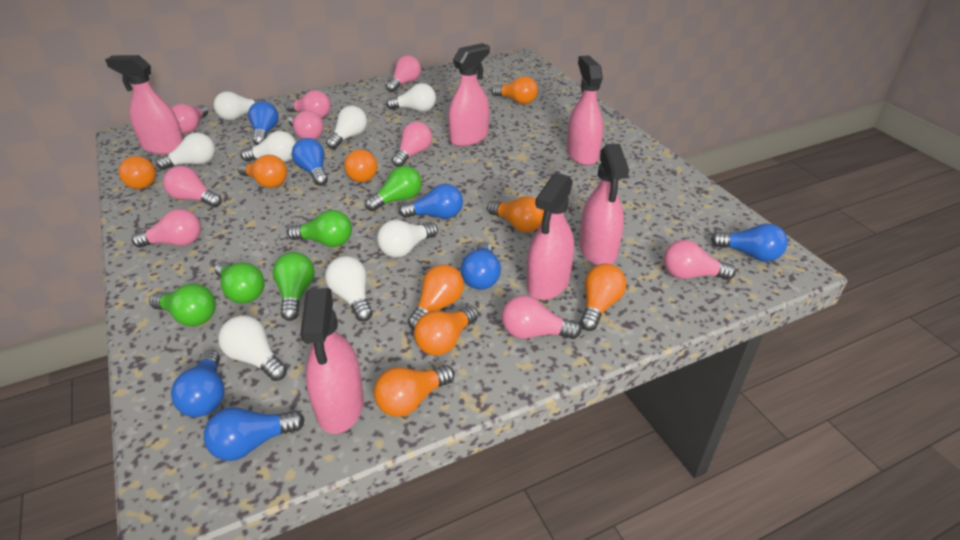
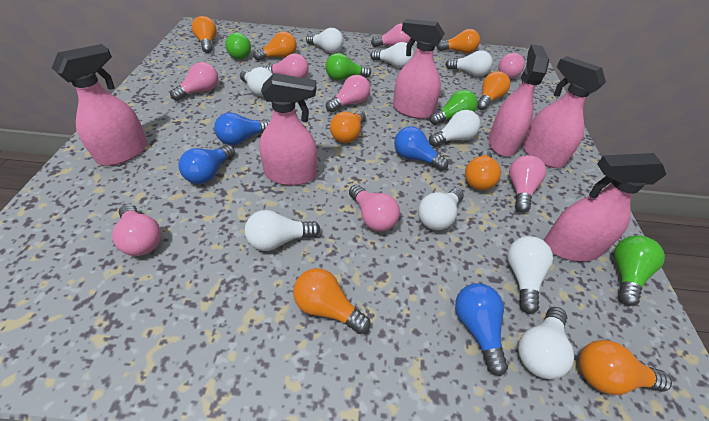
blue light bulb: 7 -> 4
green light bulb: 5 -> 4
orange light bulb: 9 -> 8
pink light bulb: 9 -> 8
white light bulb: 8 -> 9

